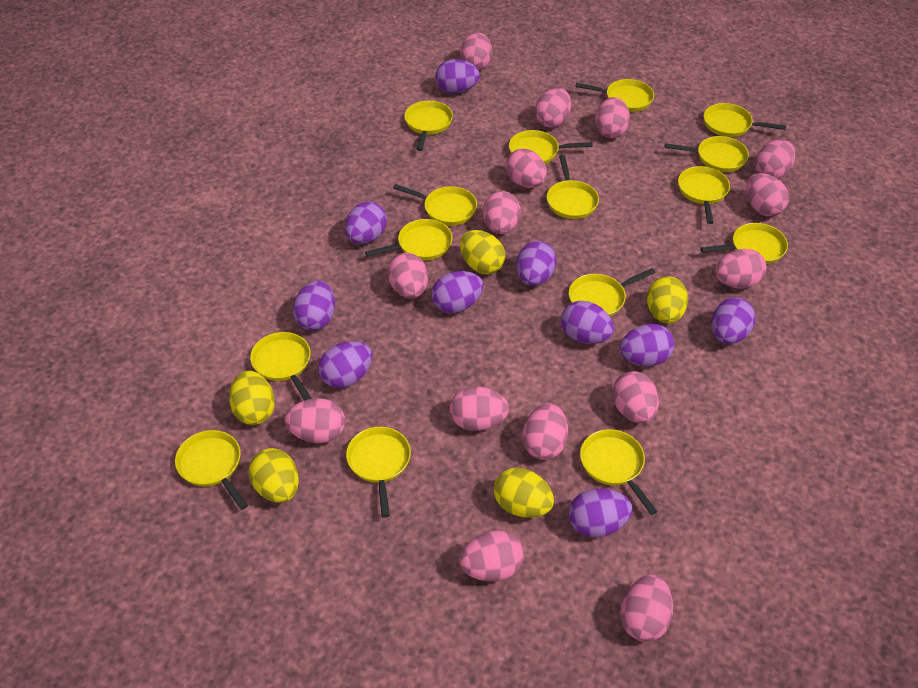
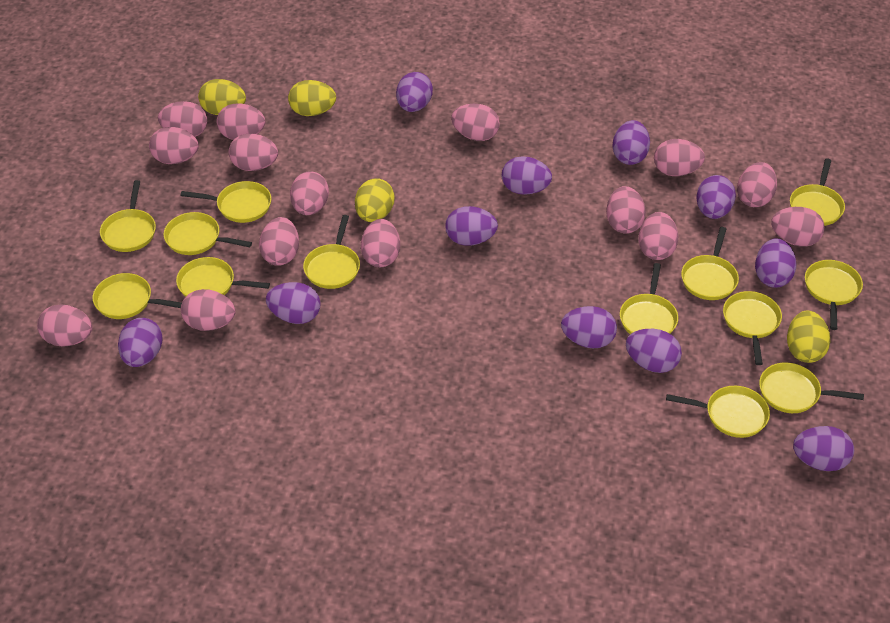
purple egg: 10 -> 11
yellow egg: 5 -> 4
yellow pan: 15 -> 13

